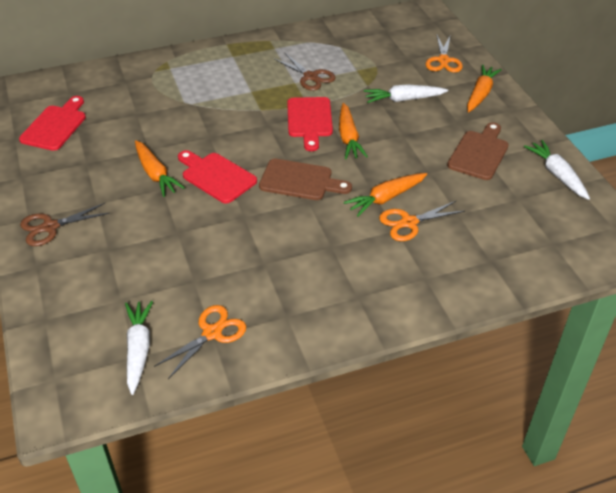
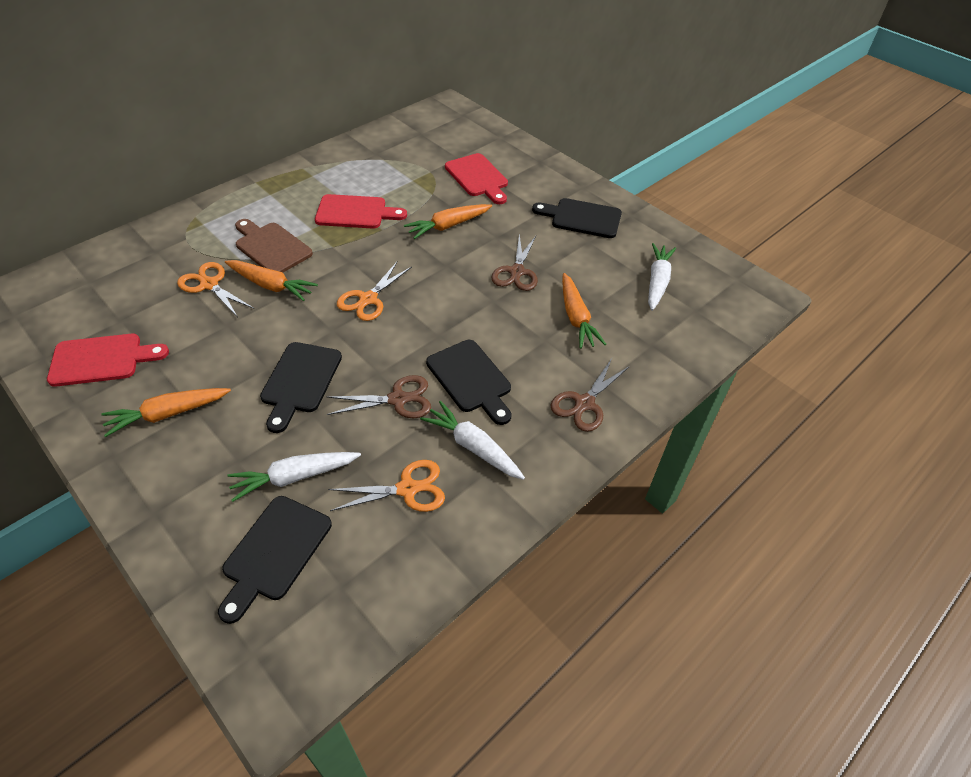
black cutting board: 0 -> 4
brown cutting board: 2 -> 1
brown scissors: 2 -> 3

